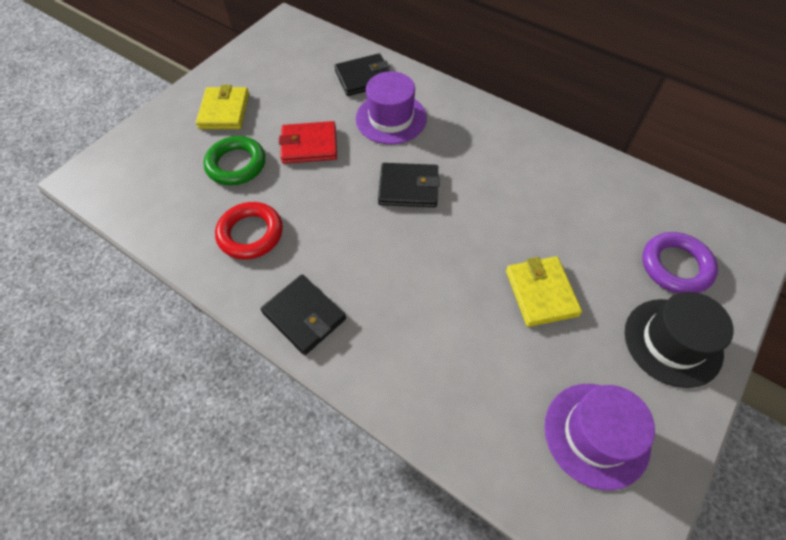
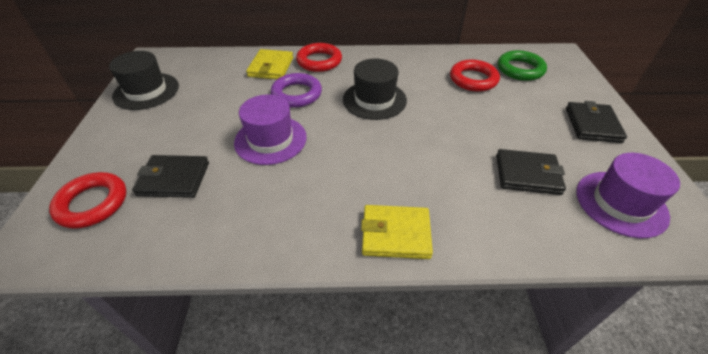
black hat: 1 -> 2
red ring: 1 -> 3
red wallet: 1 -> 0

